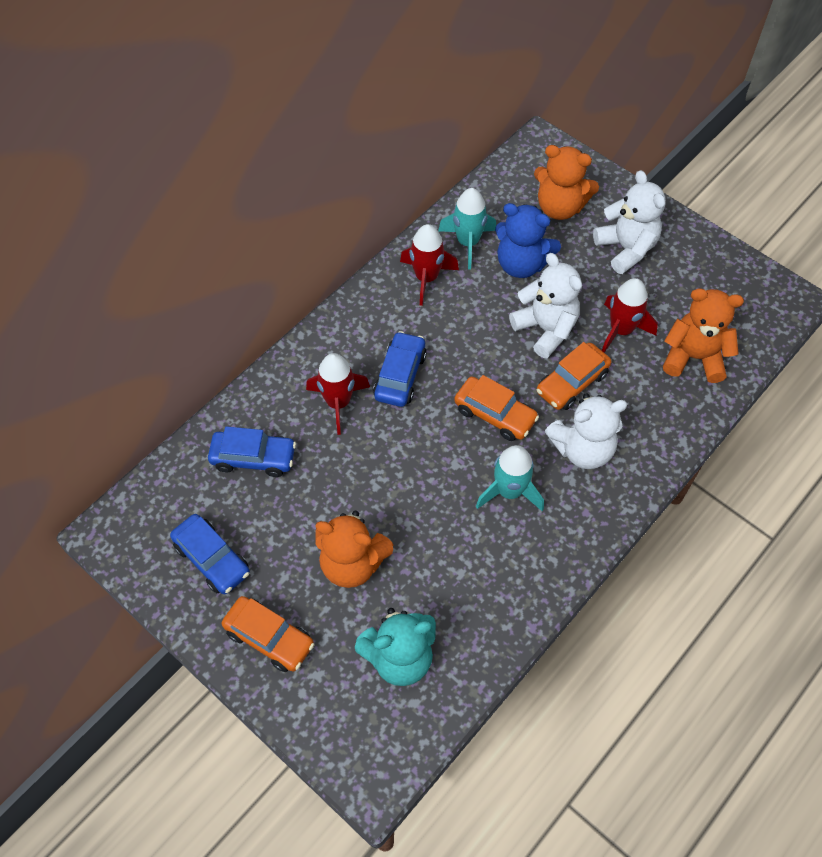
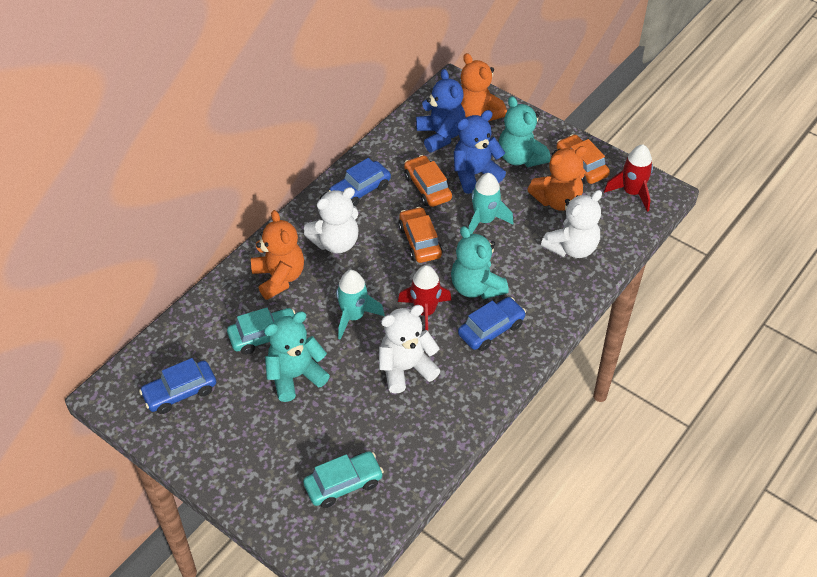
blue teddy bear: 1 -> 2
red rocket: 3 -> 2
turquoise car: 0 -> 2
turquoise teddy bear: 1 -> 3

